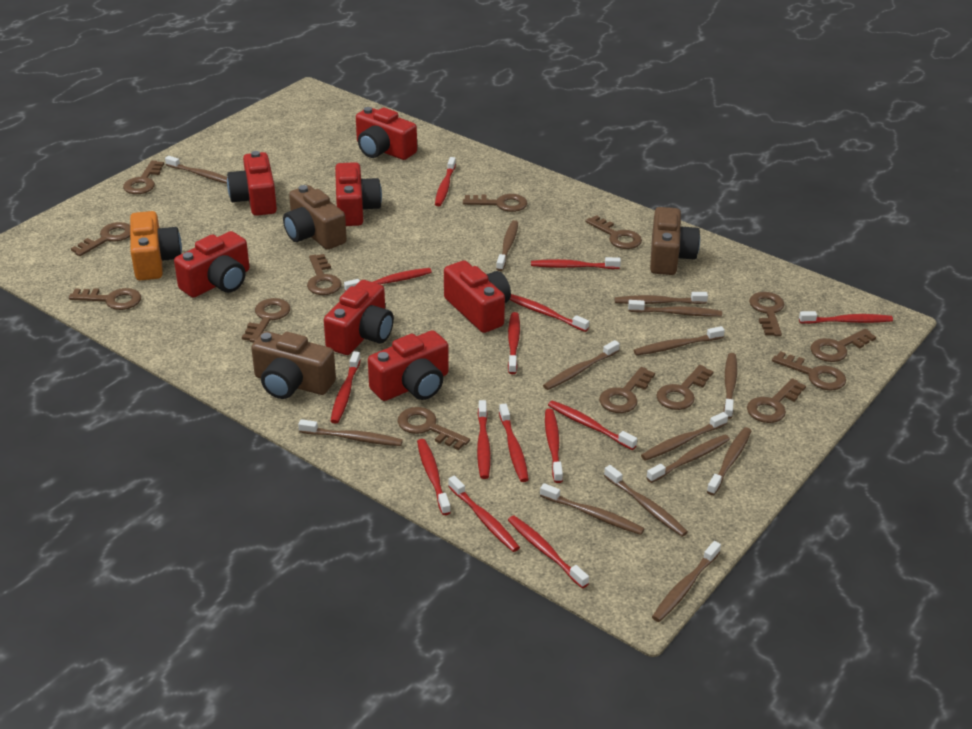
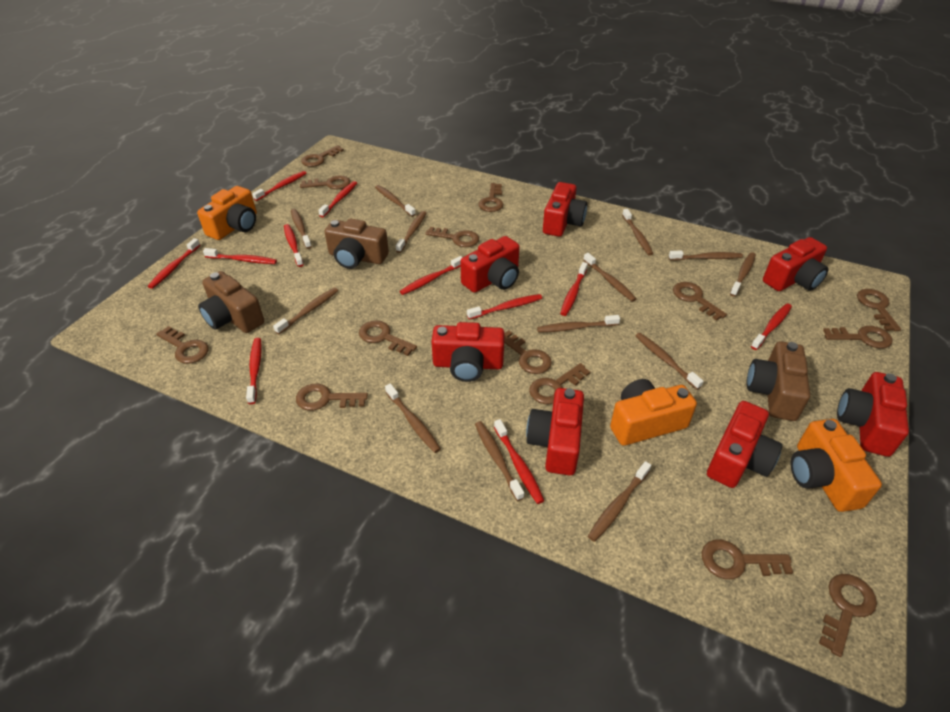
brown toothbrush: 14 -> 13
orange camera: 1 -> 3
red toothbrush: 14 -> 11

